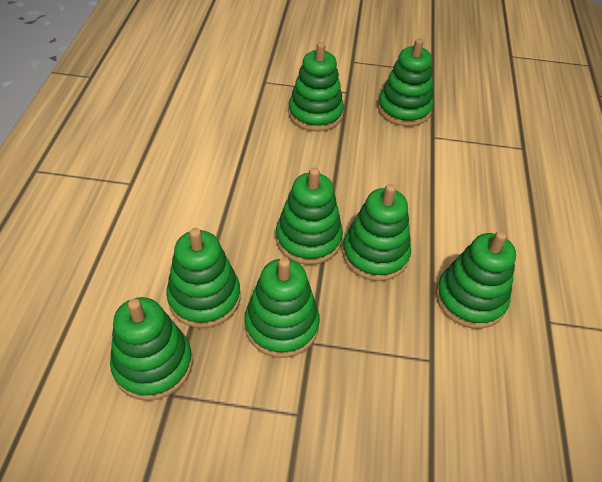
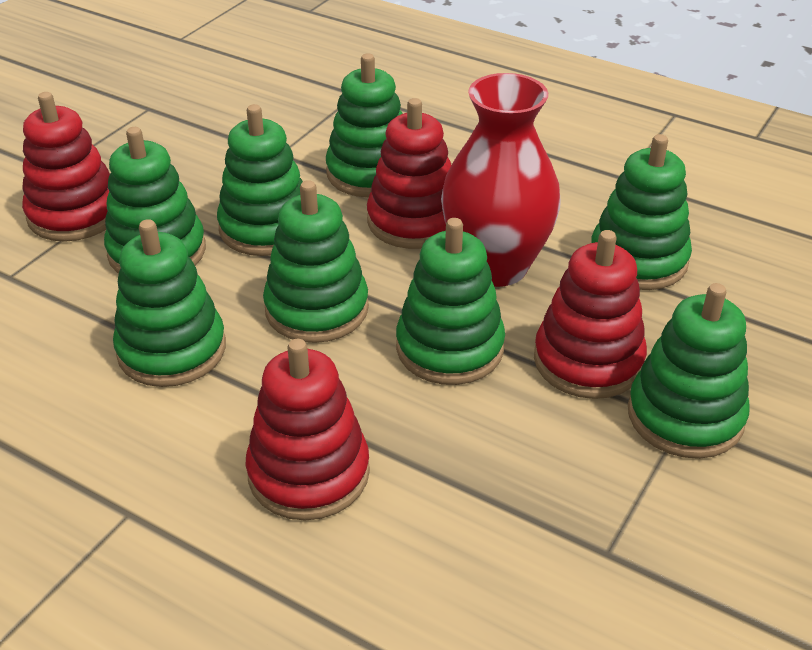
red stacking toy: 0 -> 4
red vase: 0 -> 1

